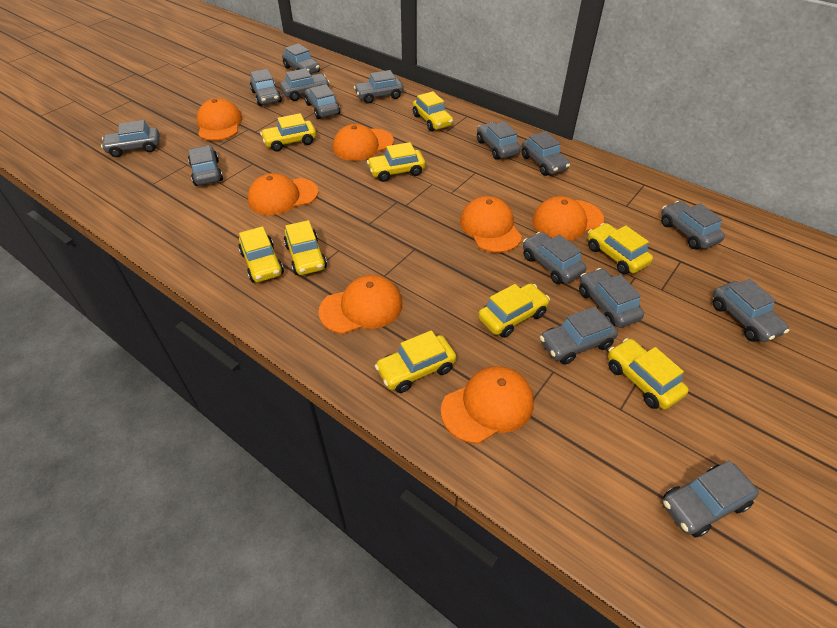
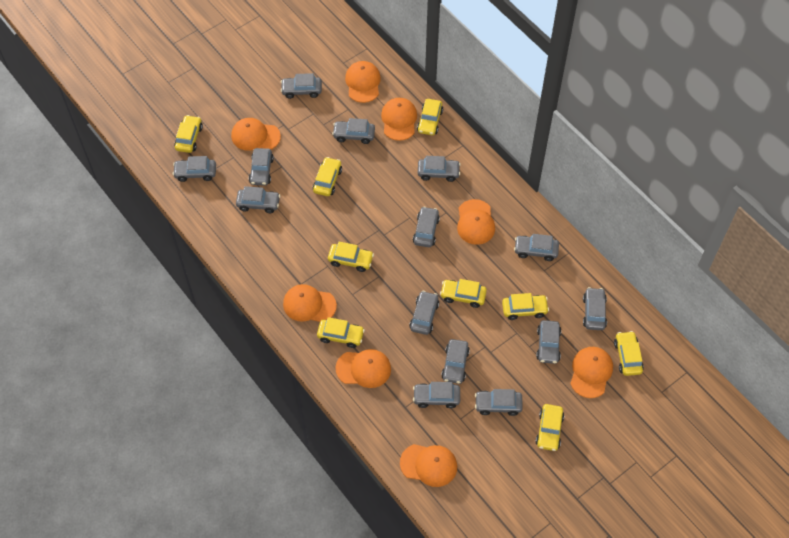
grey car: 15 -> 14
orange cap: 7 -> 8

